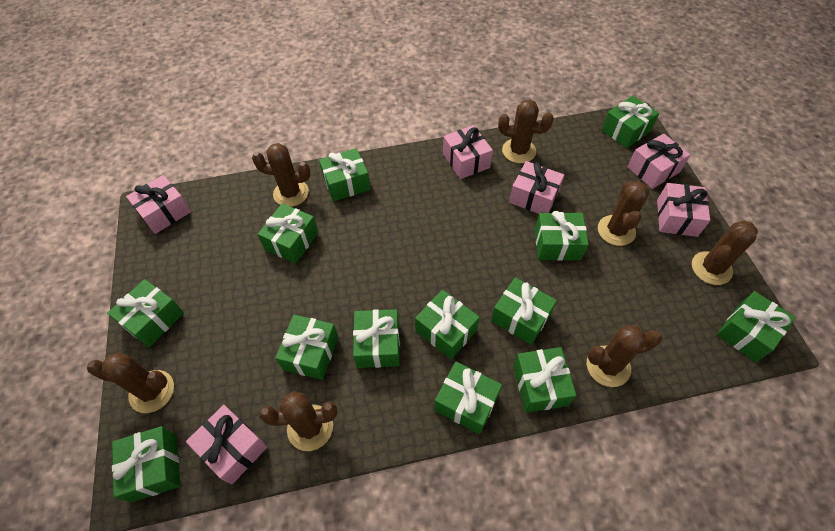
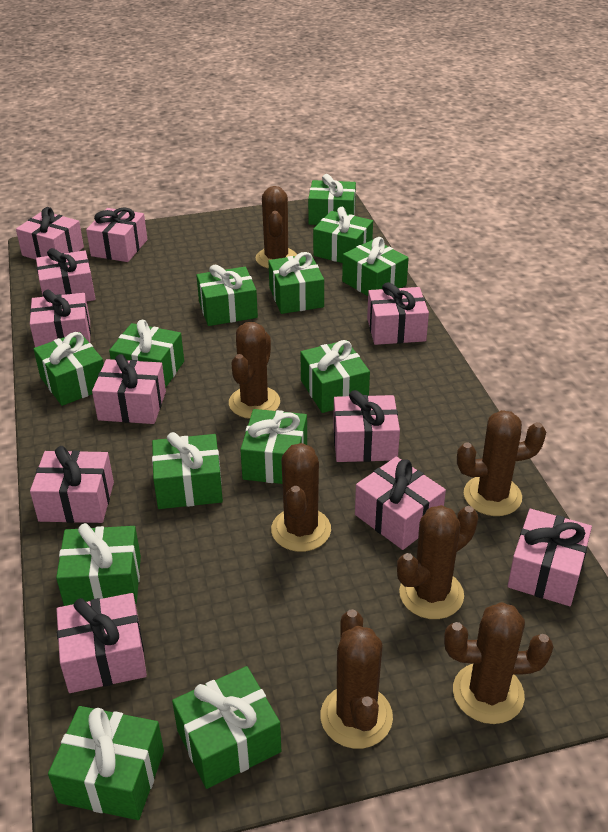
pink gift: 6 -> 11

